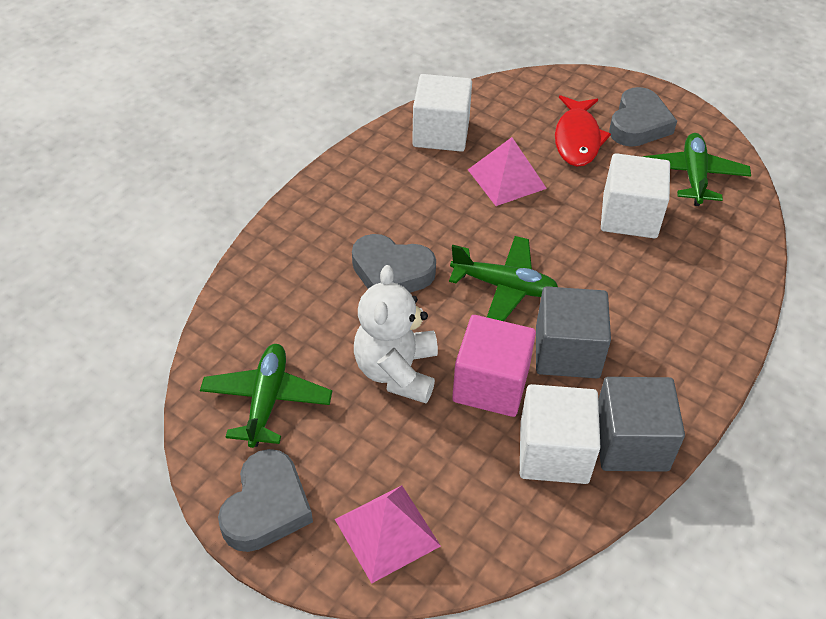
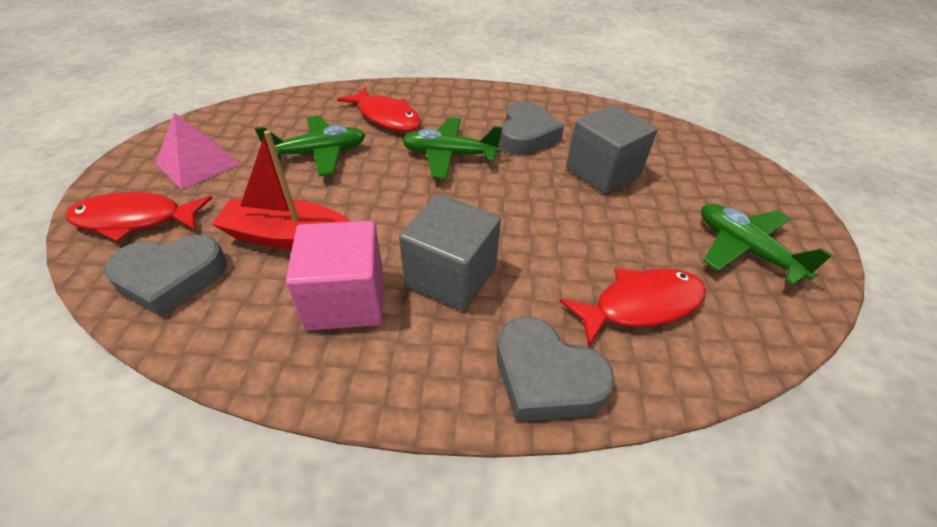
pink pyramid: 2 -> 1
red boat: 0 -> 1
red fish: 1 -> 3
white cube: 3 -> 0
white teddy bear: 1 -> 0

